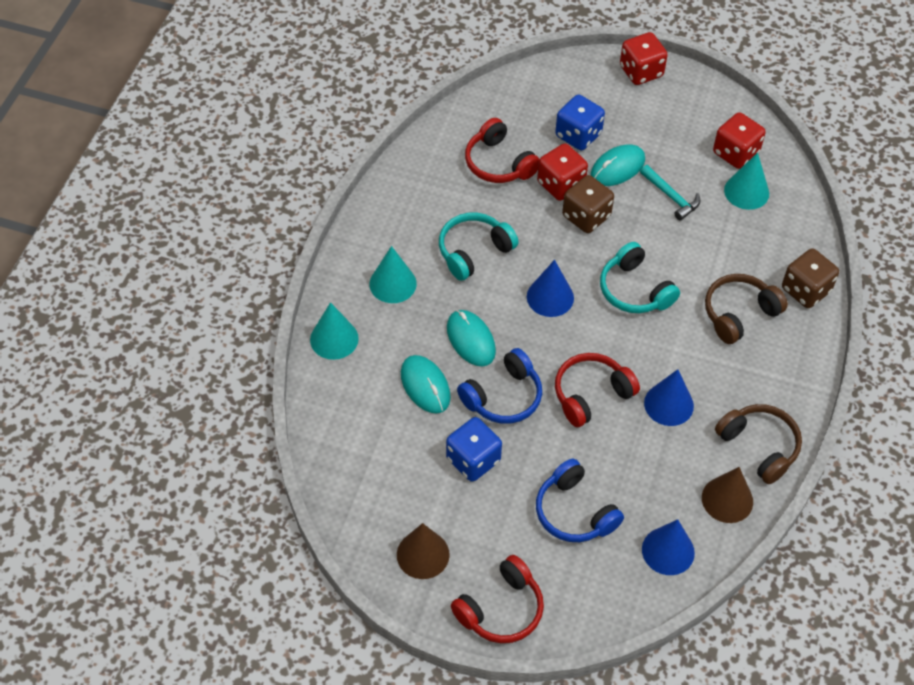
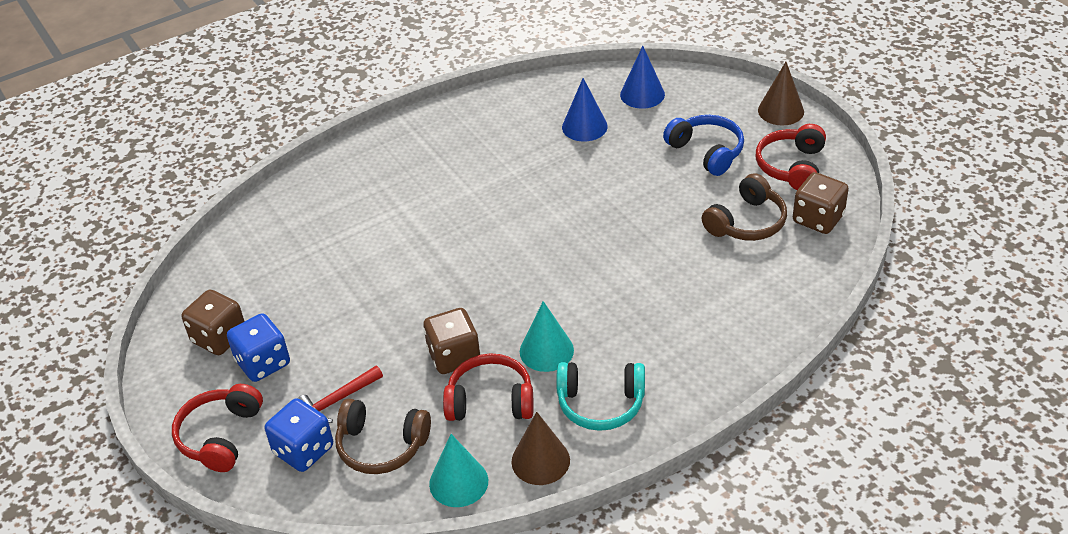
blue cone: 3 -> 2
blue headphones: 2 -> 1
brown dice: 2 -> 3
red dice: 3 -> 0
red hammer: 0 -> 1
turquoise cone: 3 -> 2
turquoise hammer: 1 -> 0
turquoise headphones: 2 -> 1
turquoise mouse: 3 -> 0

